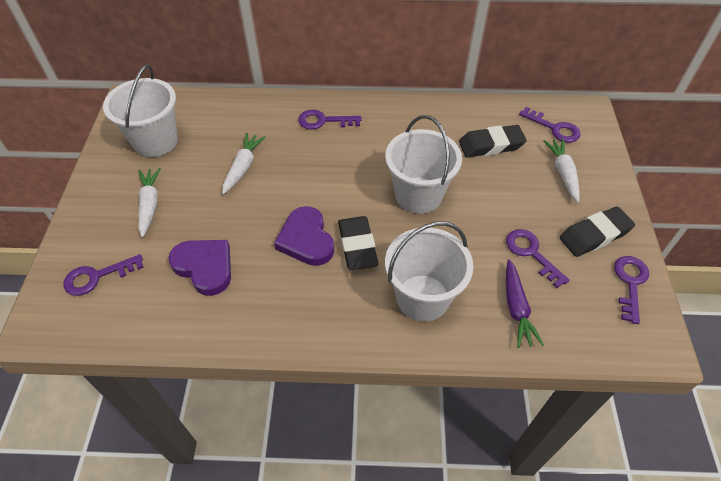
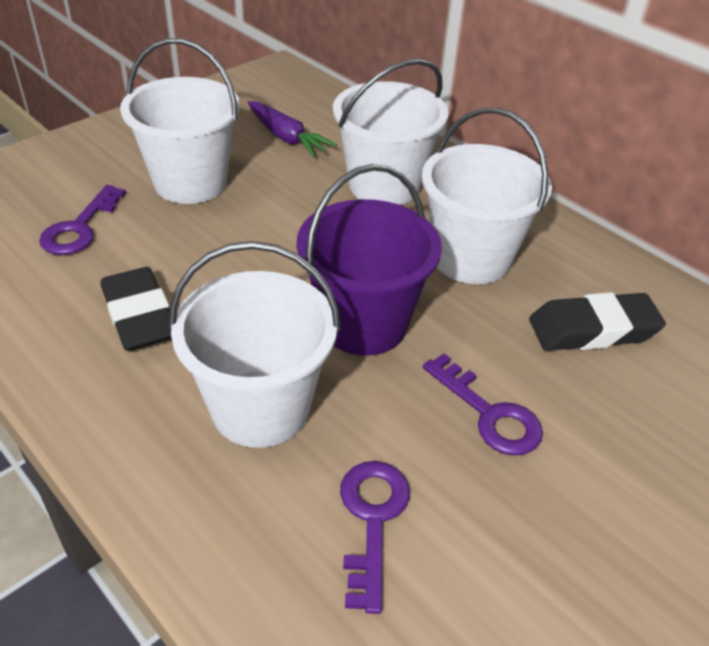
black eraser: 3 -> 2
purple bucket: 0 -> 1
purple heart: 2 -> 0
purple key: 5 -> 3
white bucket: 3 -> 4
white carrot: 3 -> 0

